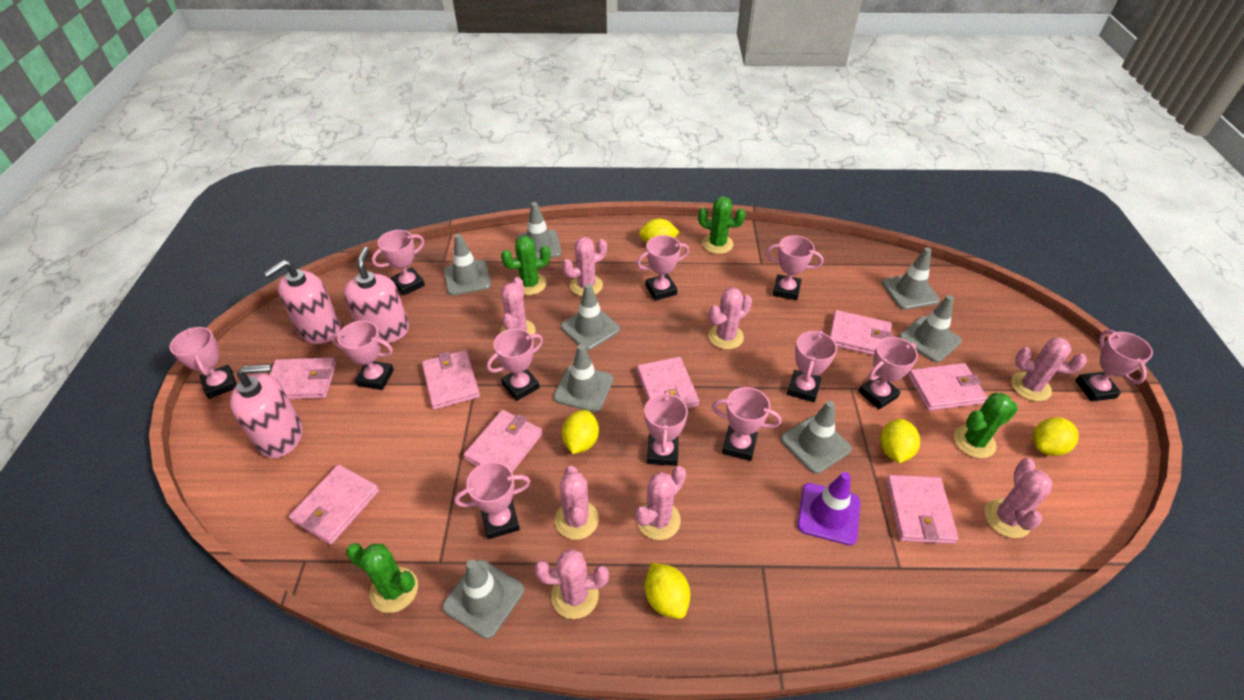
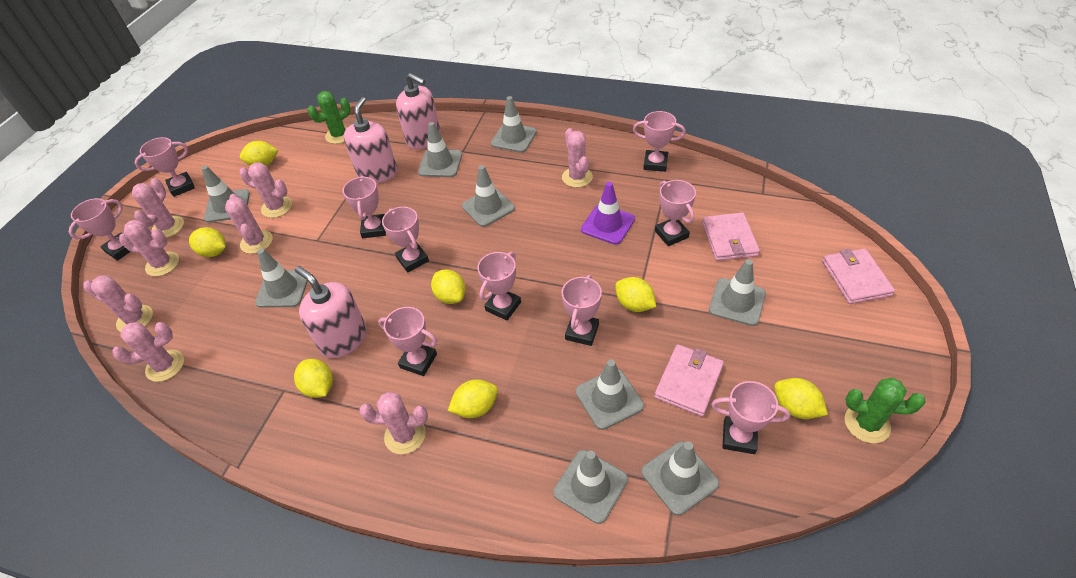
green cactus: 4 -> 2
grey traffic cone: 8 -> 9
pink trophy: 12 -> 10
pink wallet: 8 -> 3
yellow lemon: 5 -> 7

